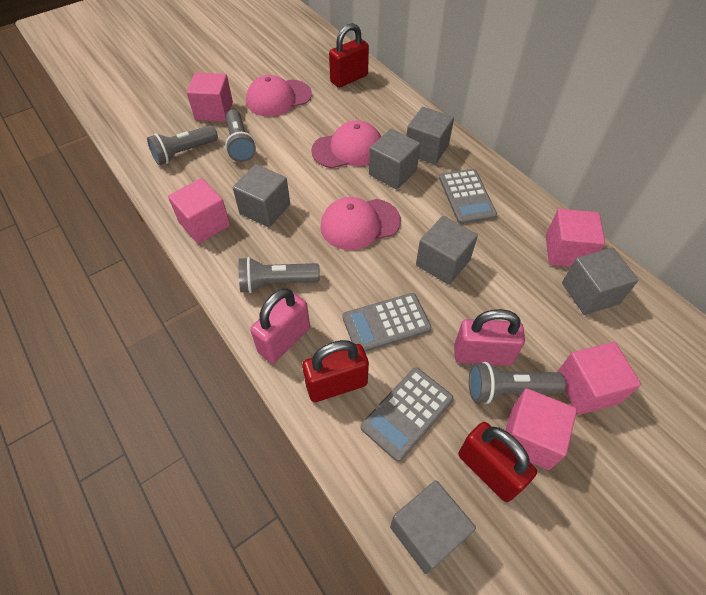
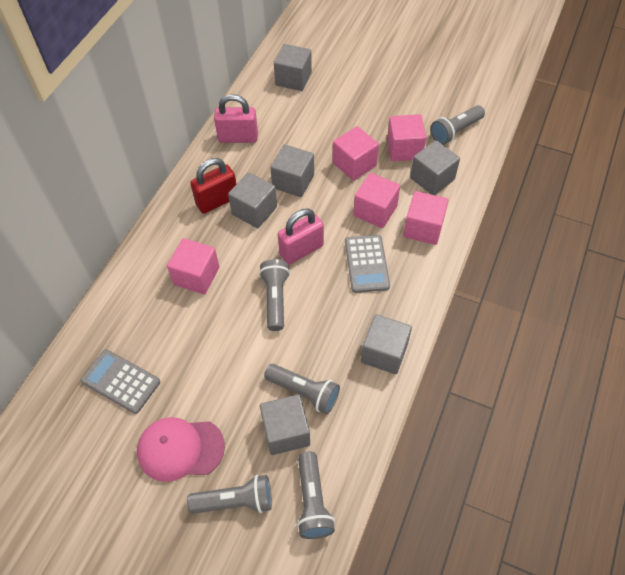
grey calculator: 3 -> 2
grey flashlight: 4 -> 5
pink cap: 3 -> 1
red padlock: 3 -> 1

